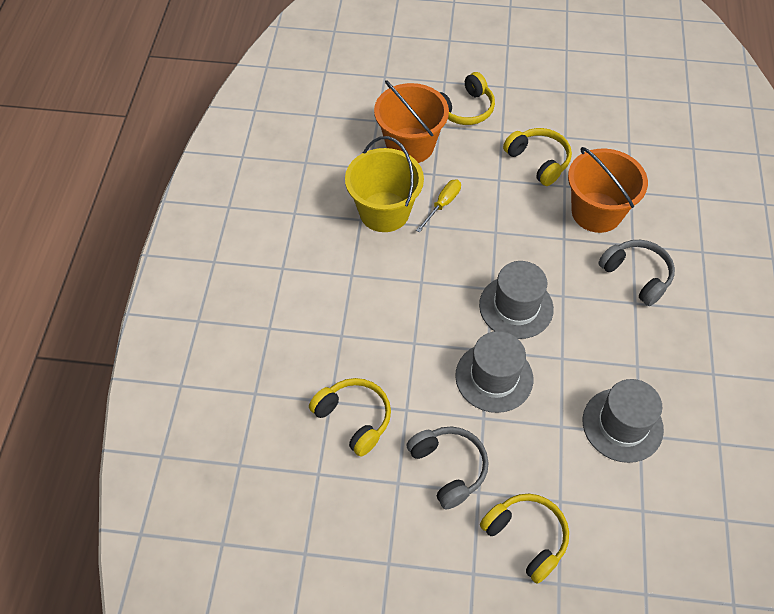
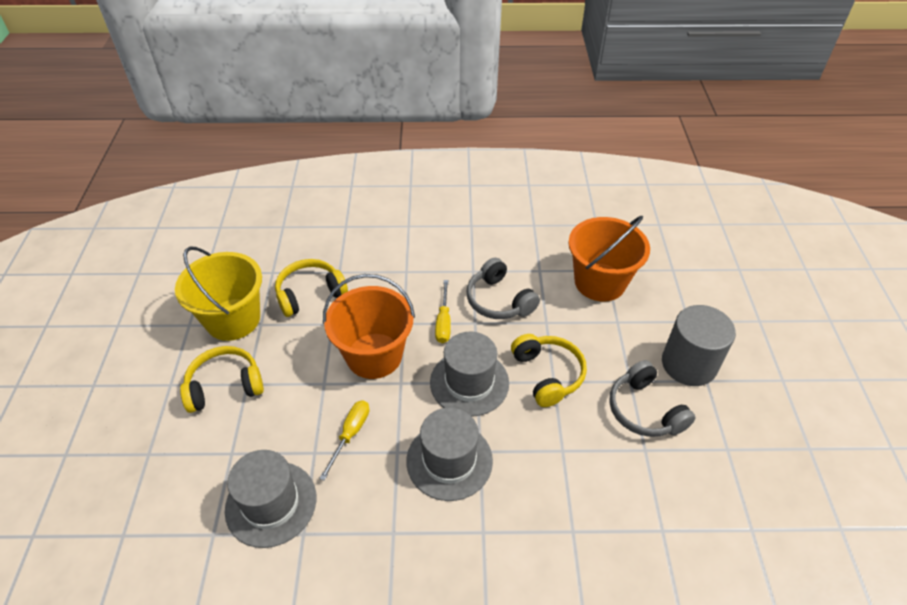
grey cylinder: 0 -> 1
yellow headphones: 4 -> 3
yellow screwdriver: 1 -> 2

